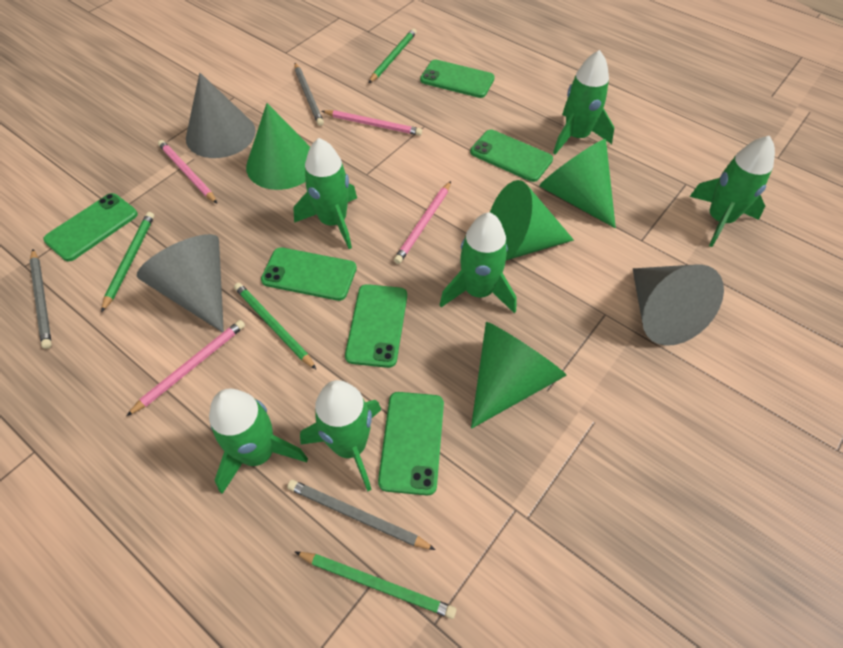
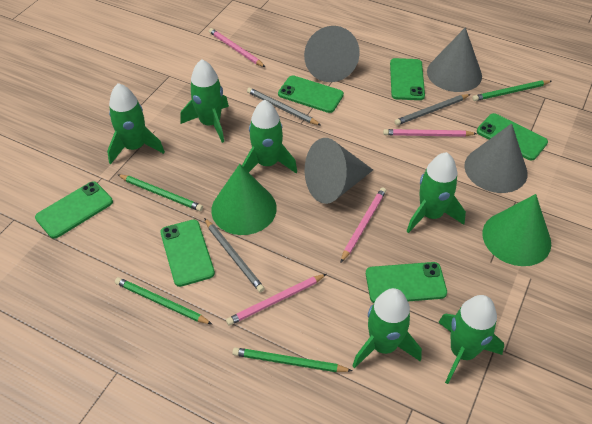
green cone: 4 -> 2
grey cone: 3 -> 4

